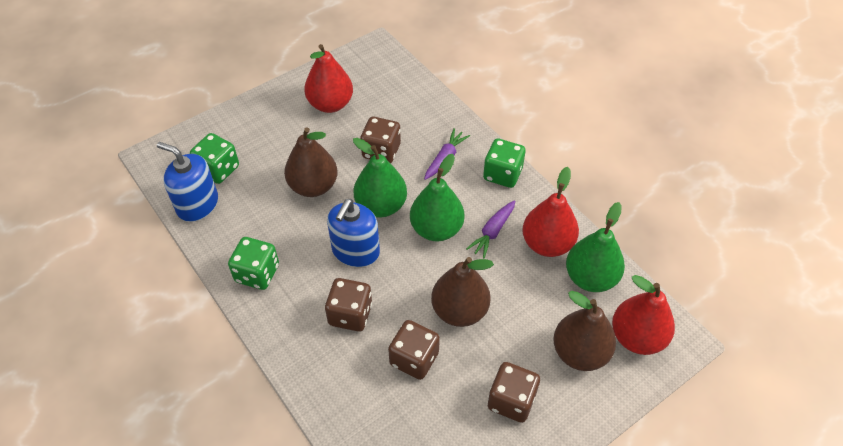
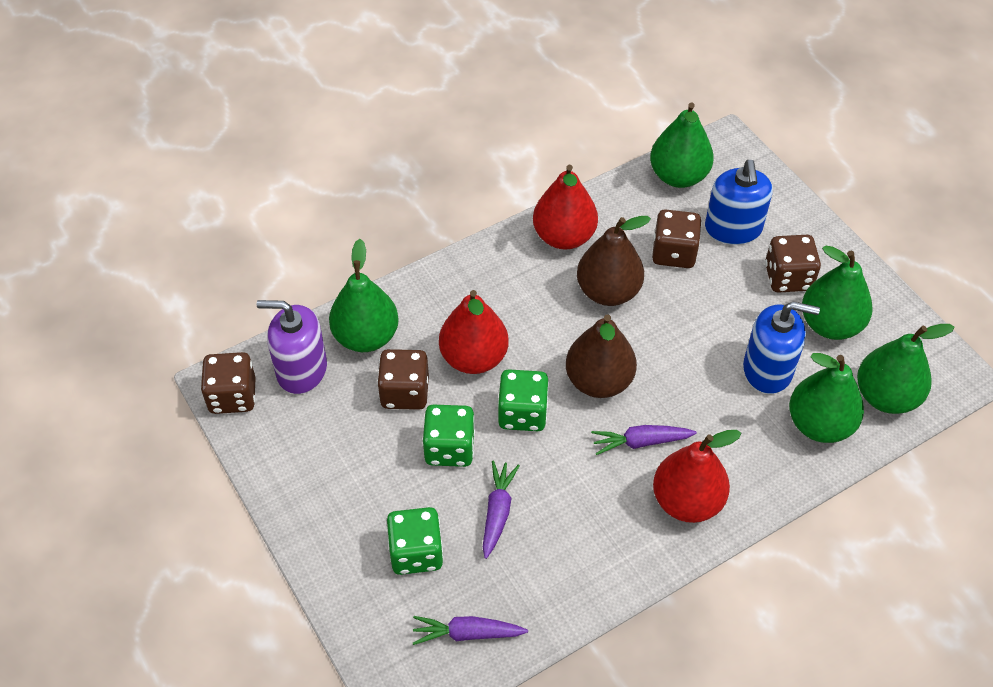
brown pear: 3 -> 2
green pear: 3 -> 5
purple carrot: 2 -> 3
purple soap dispenser: 0 -> 1

